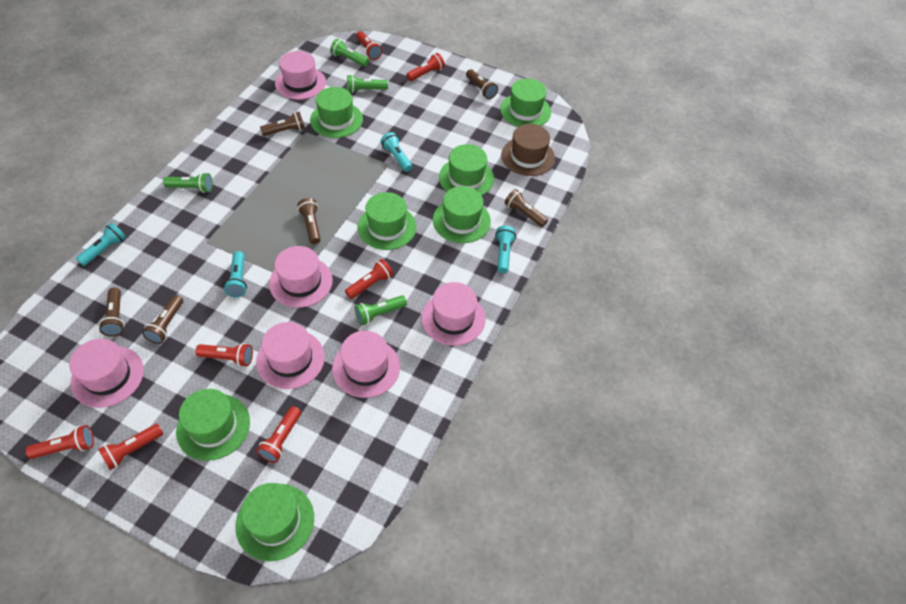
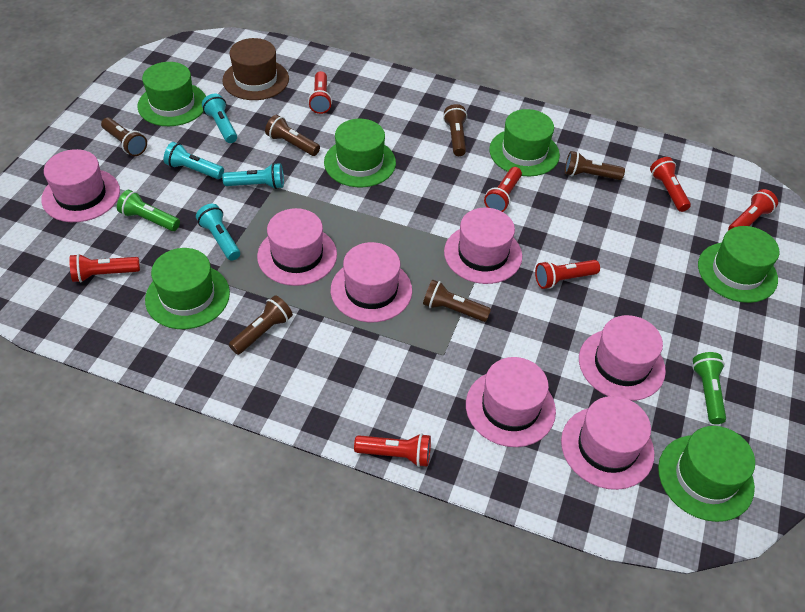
green flashlight: 4 -> 2
green hat: 7 -> 6
pink hat: 6 -> 7

